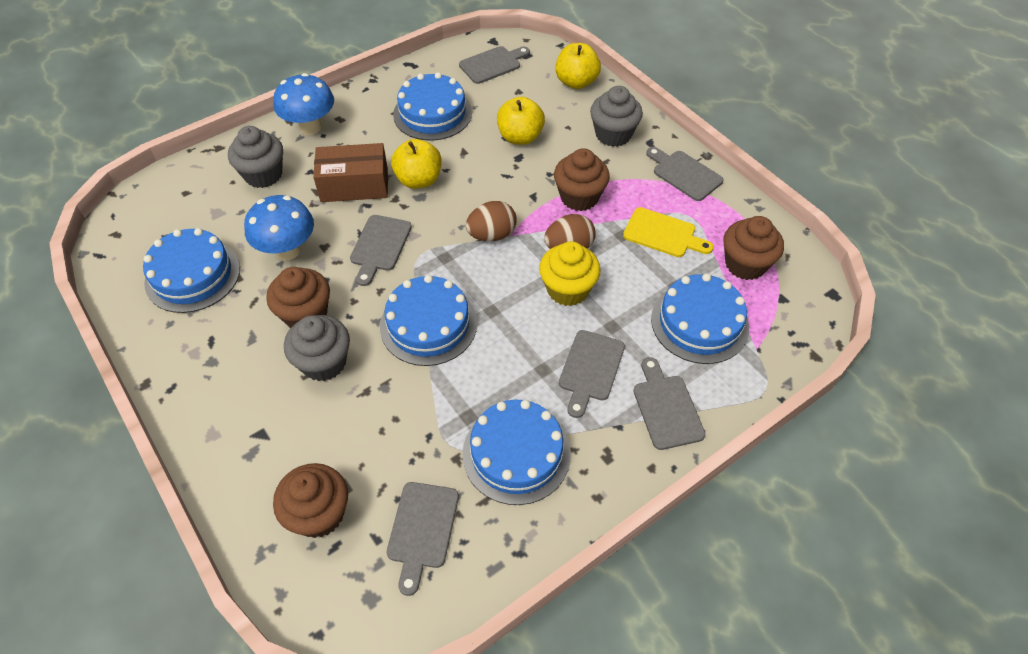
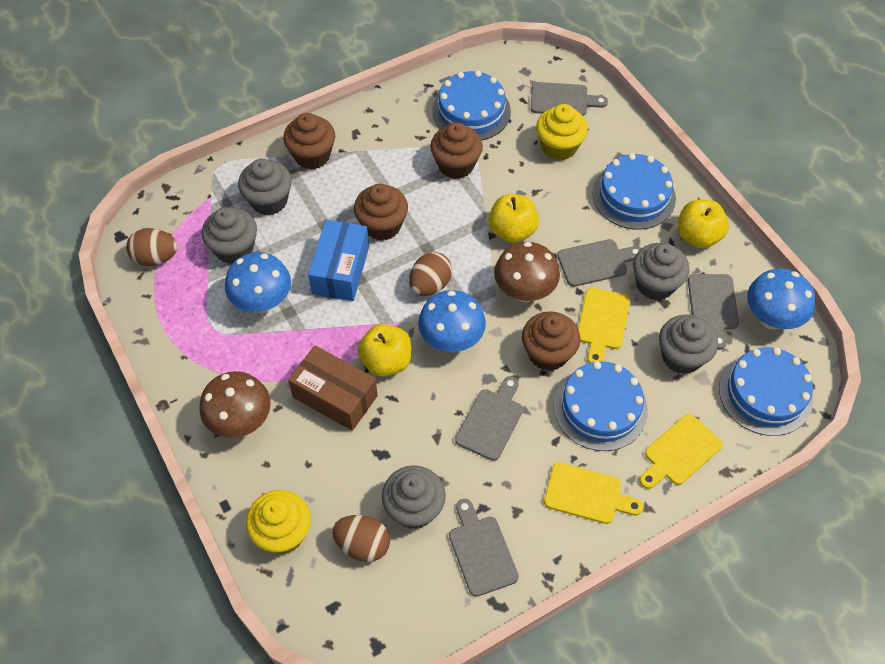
blue box: 0 -> 1
blue cake: 5 -> 4
blue mushroom: 2 -> 3
brown egg: 2 -> 3
brown mushroom: 0 -> 2
grey cupcake: 3 -> 5
grey cutting board: 6 -> 5
yellow cupcake: 1 -> 2
yellow cutting board: 1 -> 3

